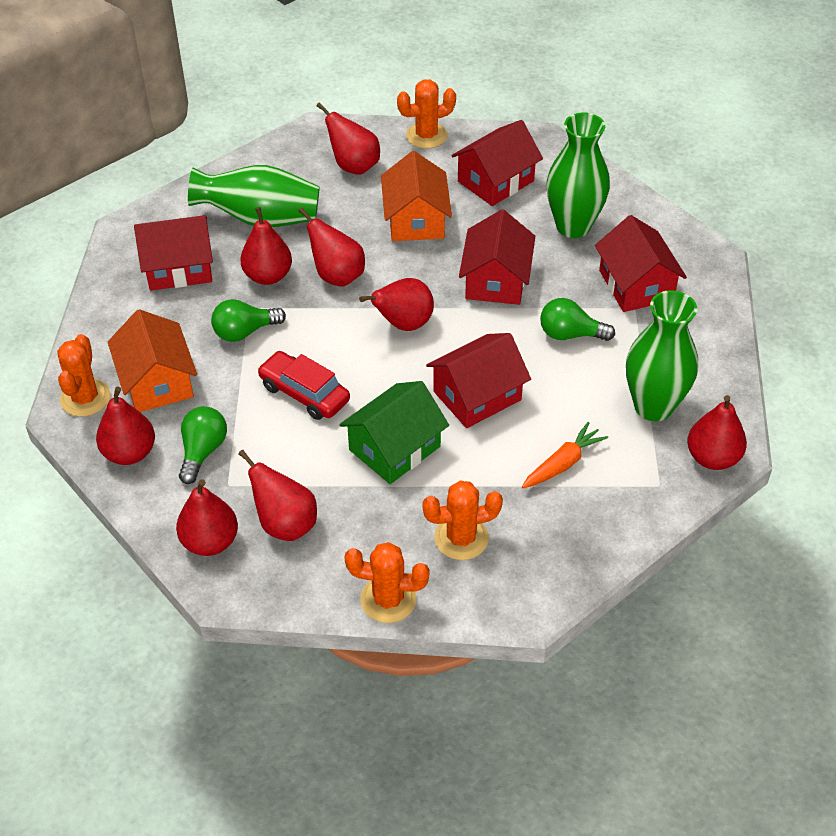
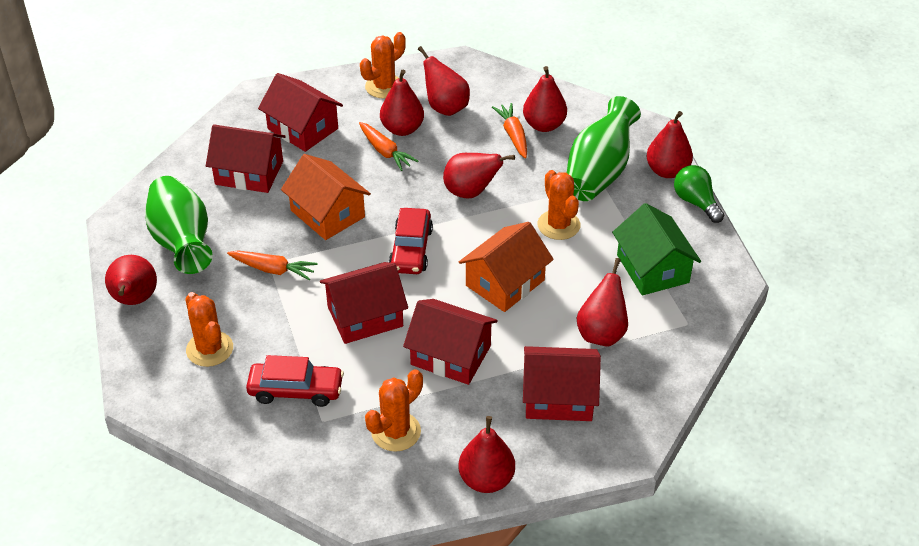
green light bulb: 3 -> 1
green vase: 3 -> 2
orange carrot: 1 -> 3
red car: 1 -> 2

